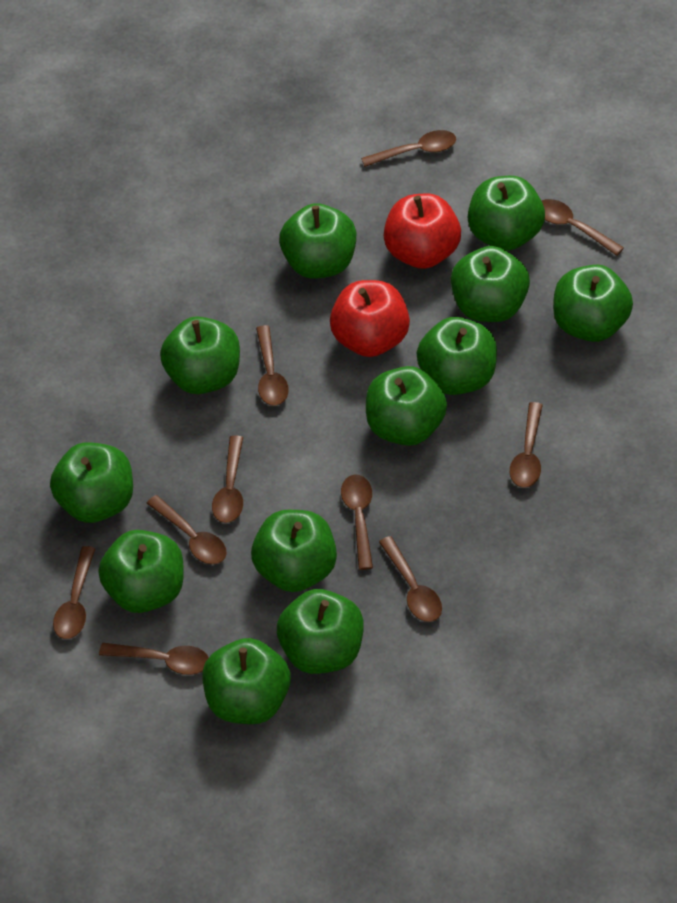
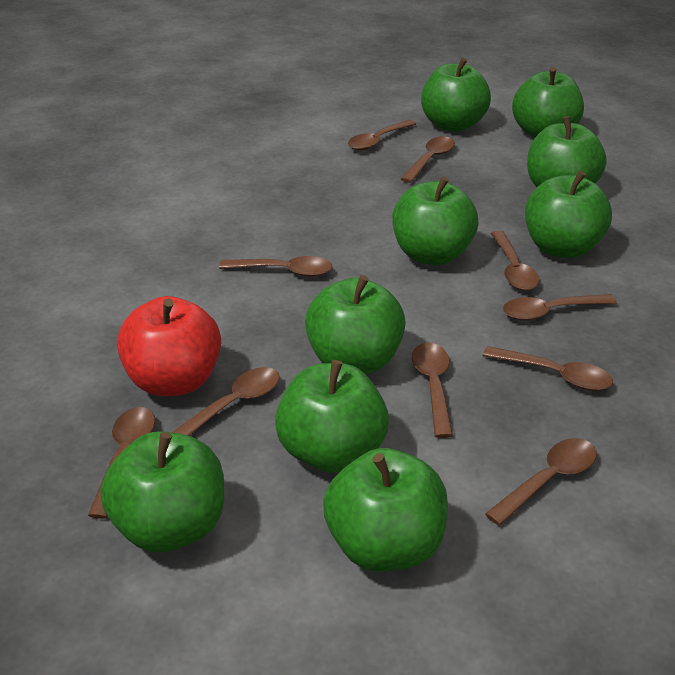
green apple: 12 -> 9
red apple: 2 -> 1

